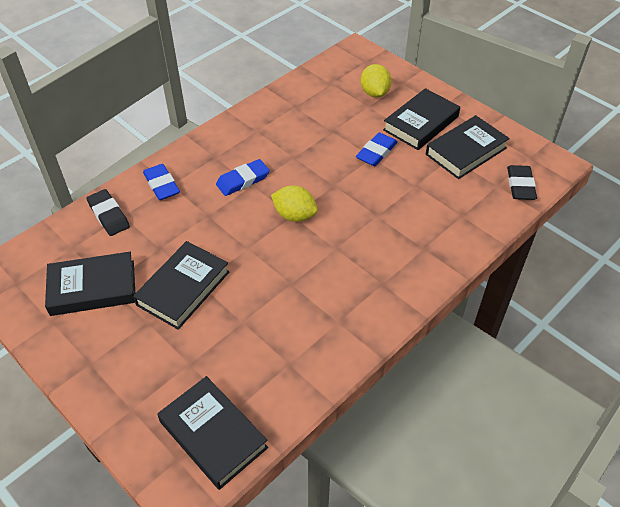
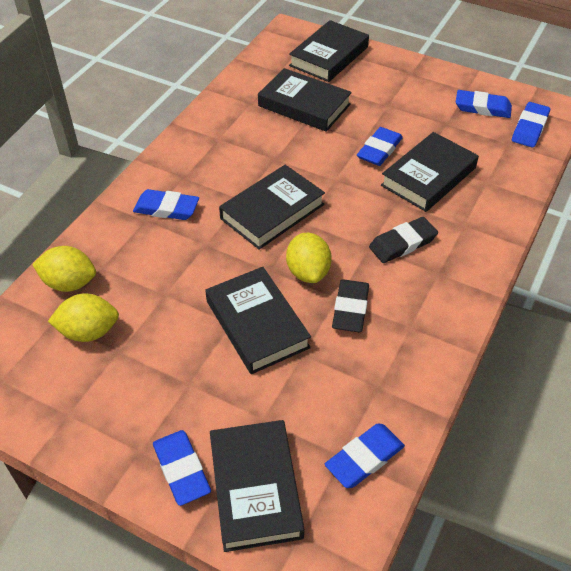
black book: 5 -> 6
blue eraser: 3 -> 6
yellow lemon: 2 -> 3

